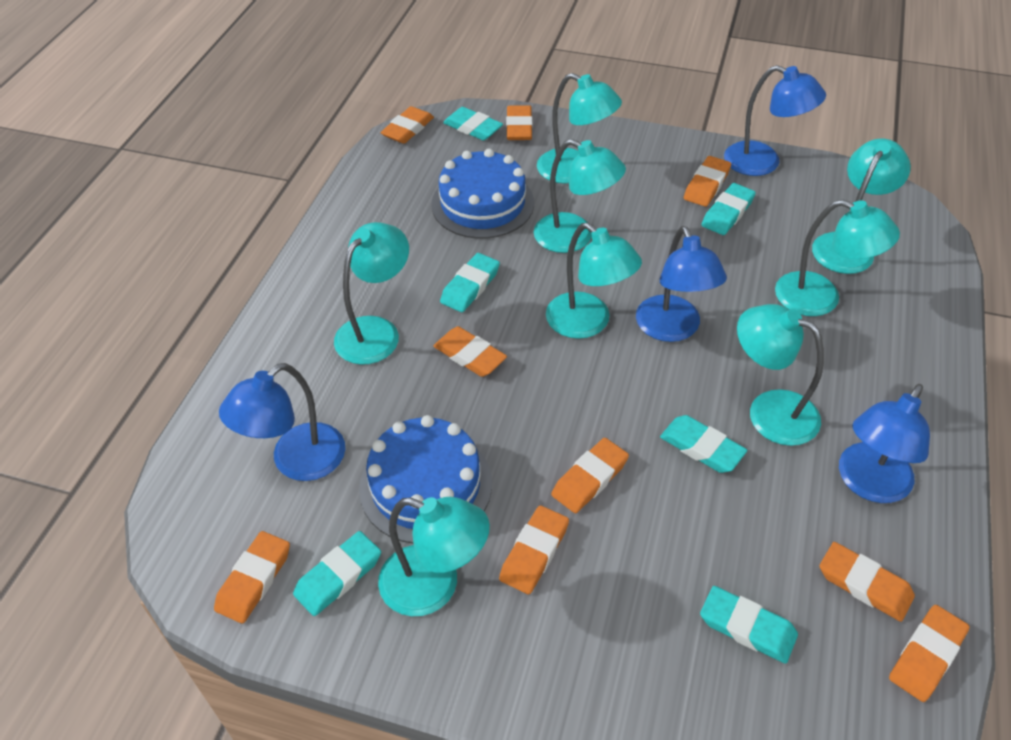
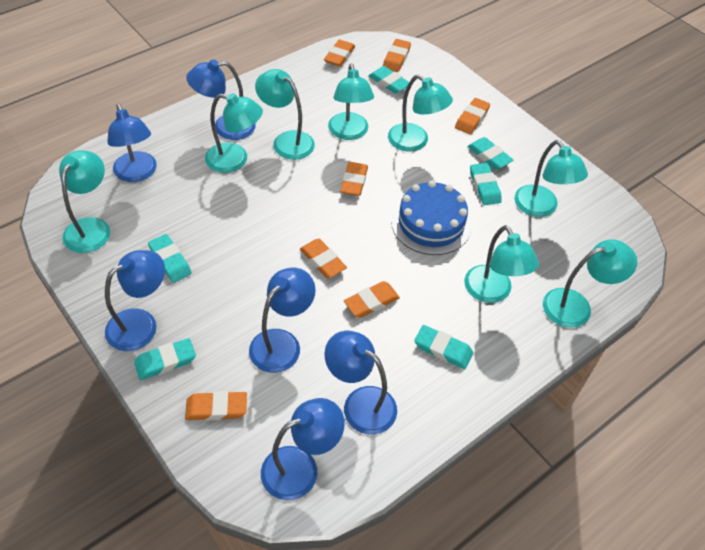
blue cake: 2 -> 1
blue lamp: 4 -> 6
orange eraser: 9 -> 7

